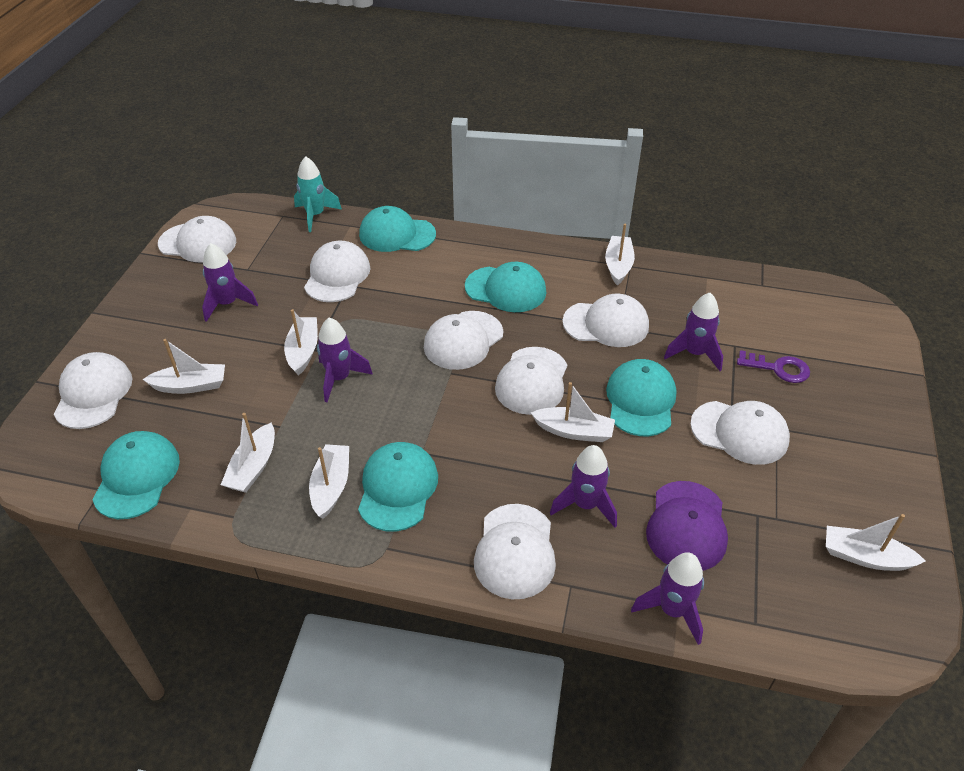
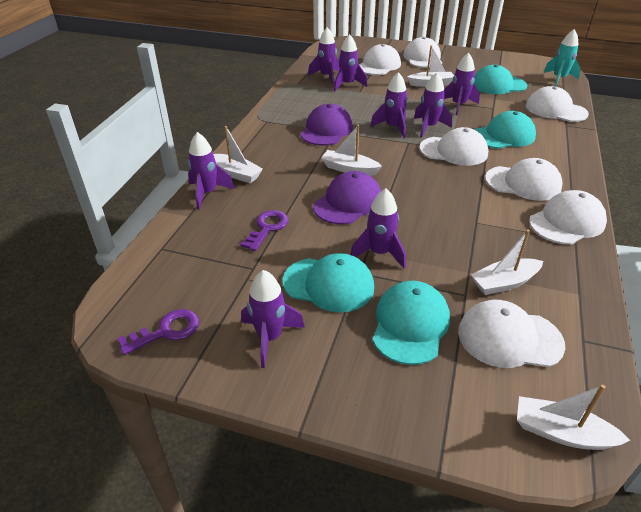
purple cap: 1 -> 2
purple key: 1 -> 2
purple rocket: 5 -> 8
turquoise cap: 5 -> 4
white boat: 7 -> 5
white cap: 8 -> 7

